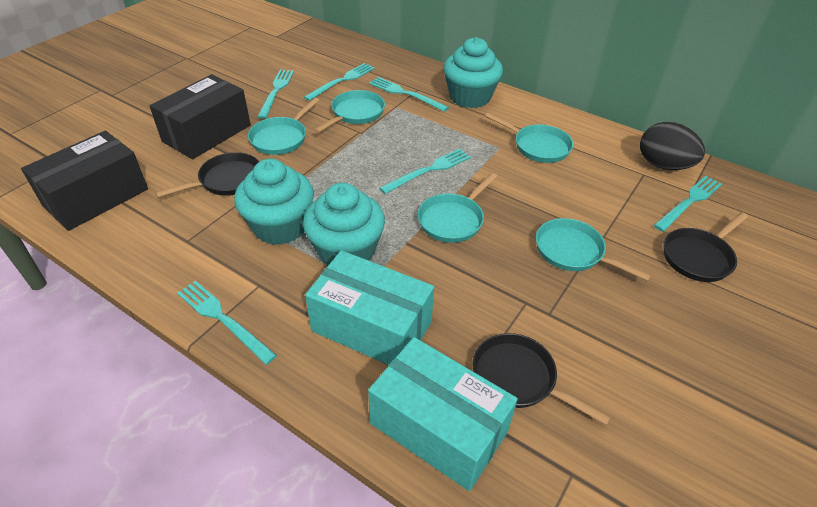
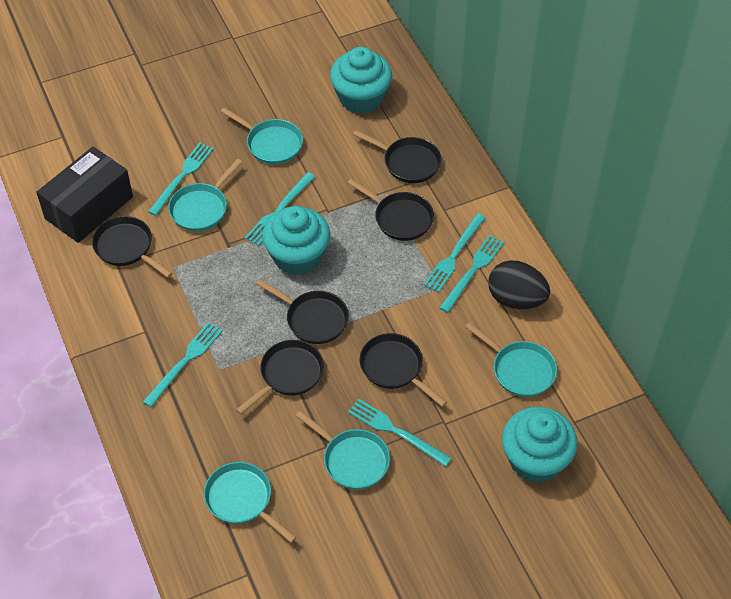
black box: 2 -> 1
black pan: 3 -> 6
turquoise box: 2 -> 0

